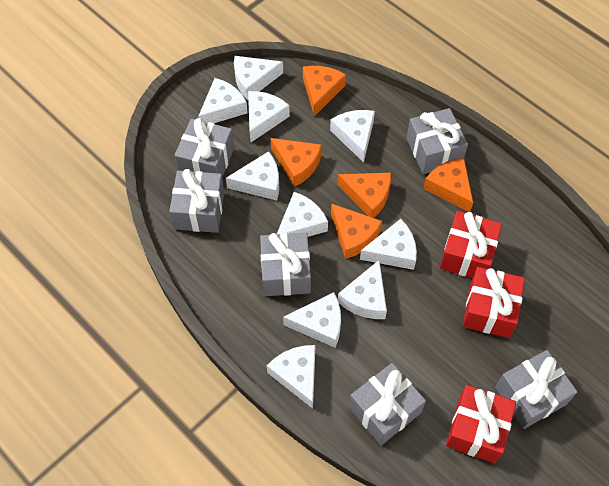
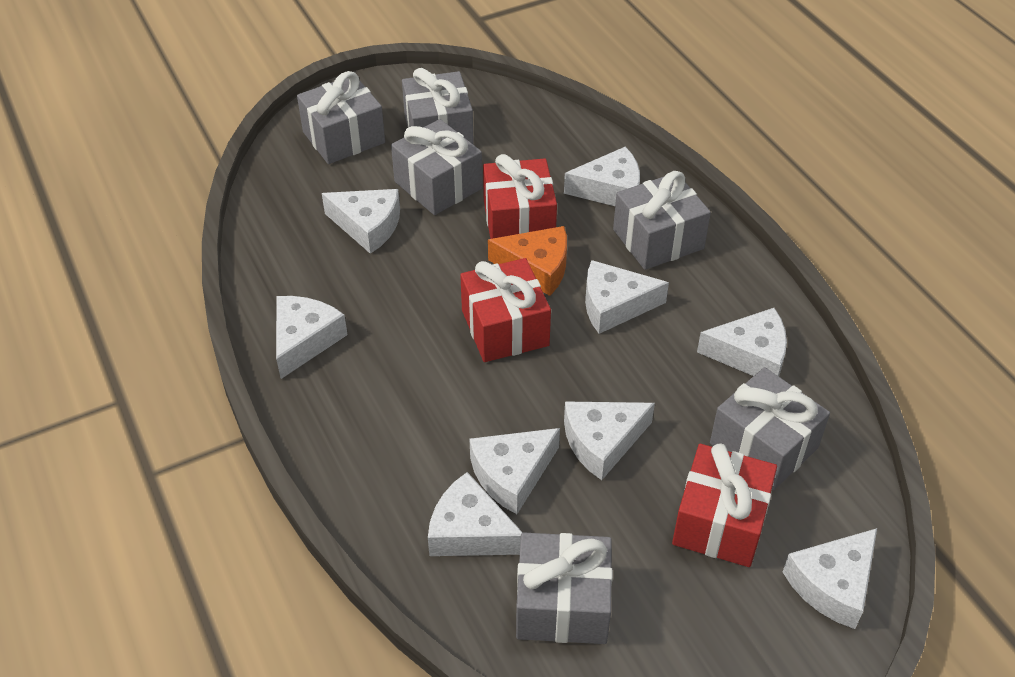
orange cheese: 5 -> 1
white cheese: 10 -> 9

